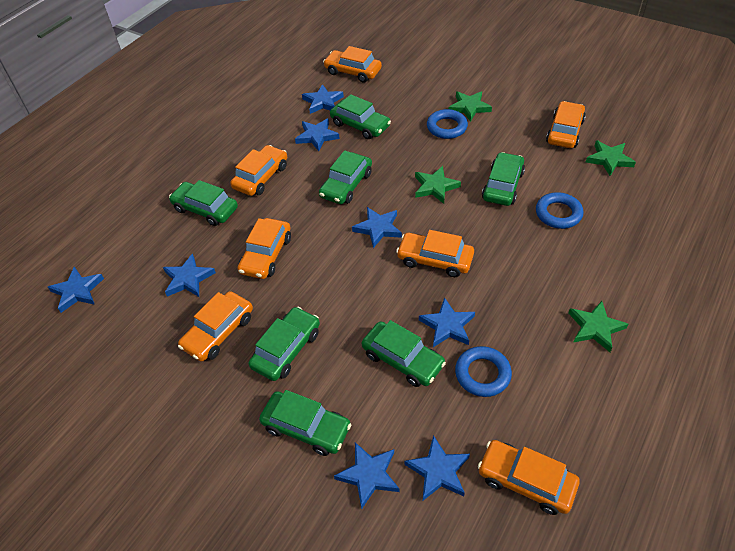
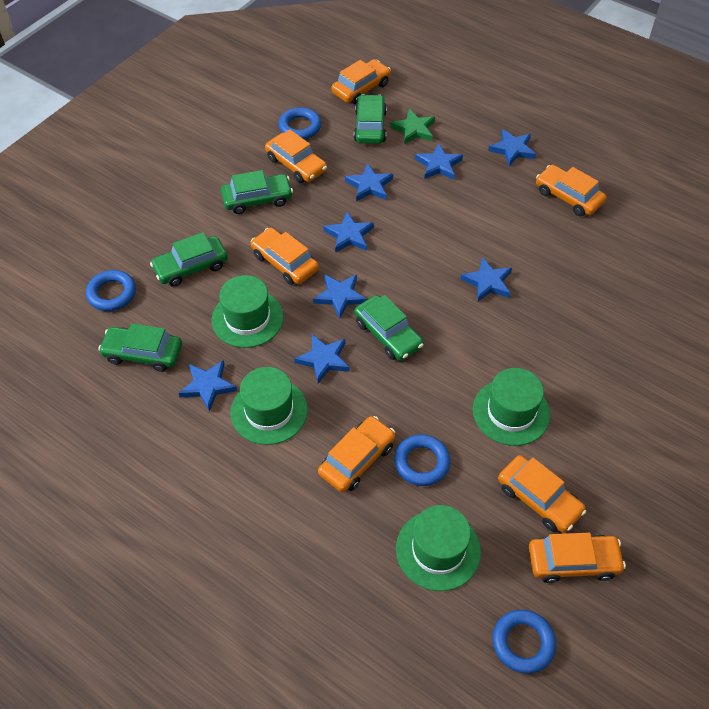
blue ring: 3 -> 4
green car: 7 -> 5
green hat: 0 -> 4
green star: 4 -> 1

